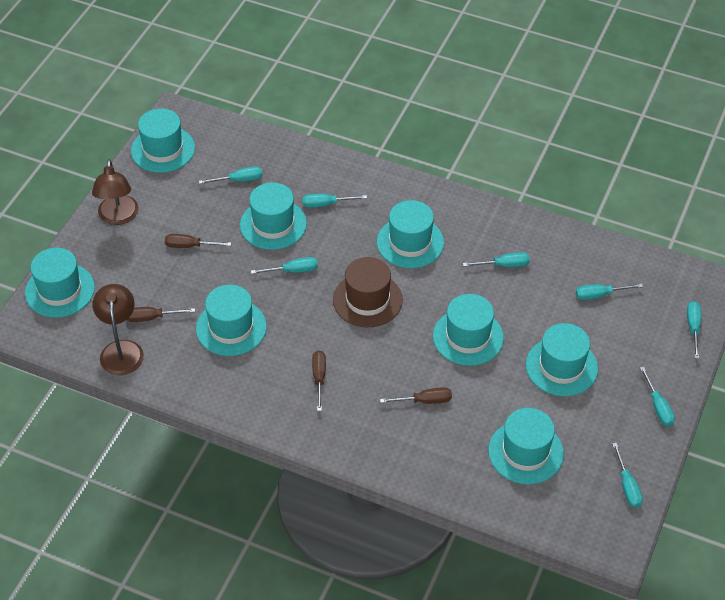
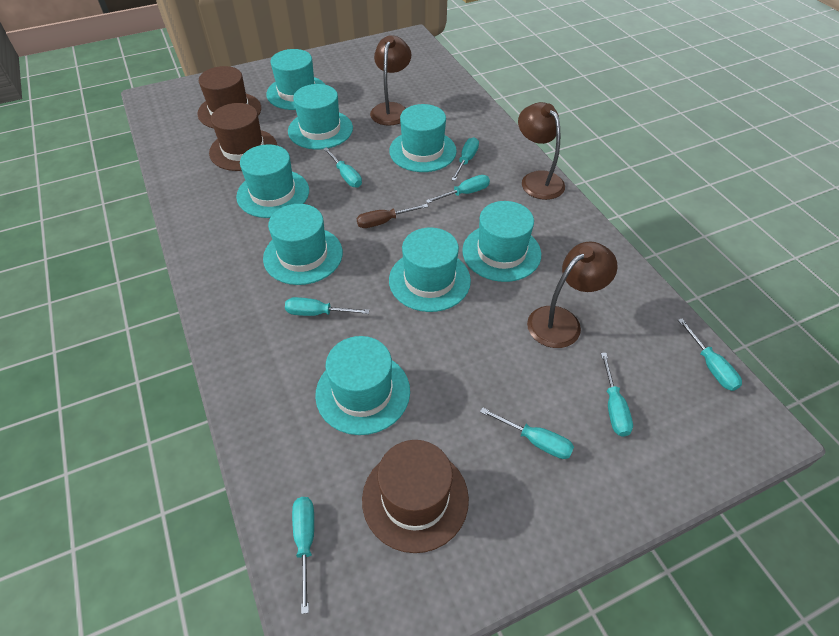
brown hat: 1 -> 3
brown lamp: 2 -> 3
brown screwdriver: 4 -> 1

